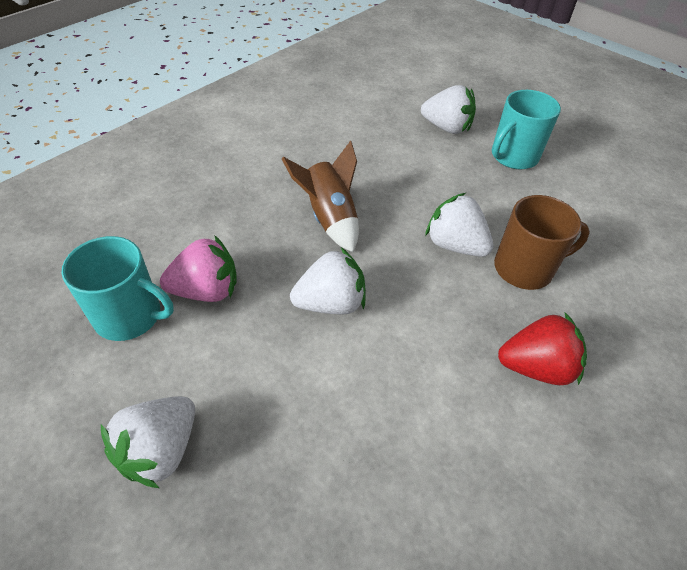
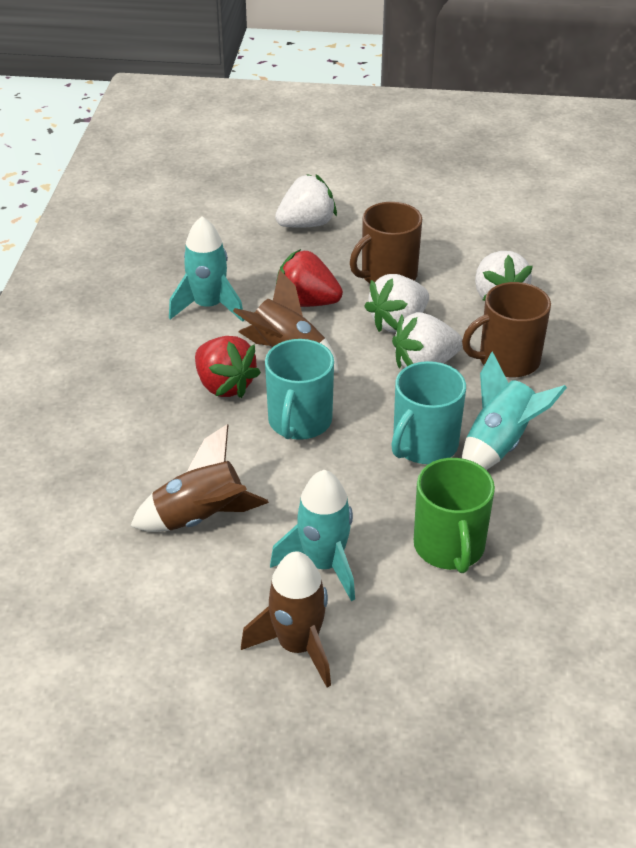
brown mug: 1 -> 2
brown rocket: 1 -> 3
green mug: 0 -> 1
pink strawberry: 1 -> 0
red strawberry: 1 -> 2
turquoise rocket: 0 -> 3

